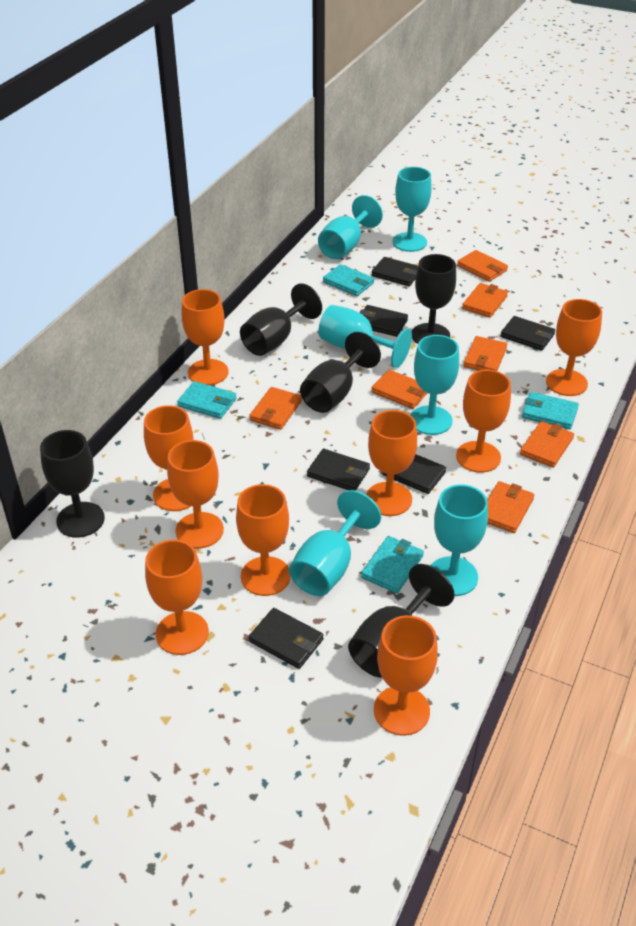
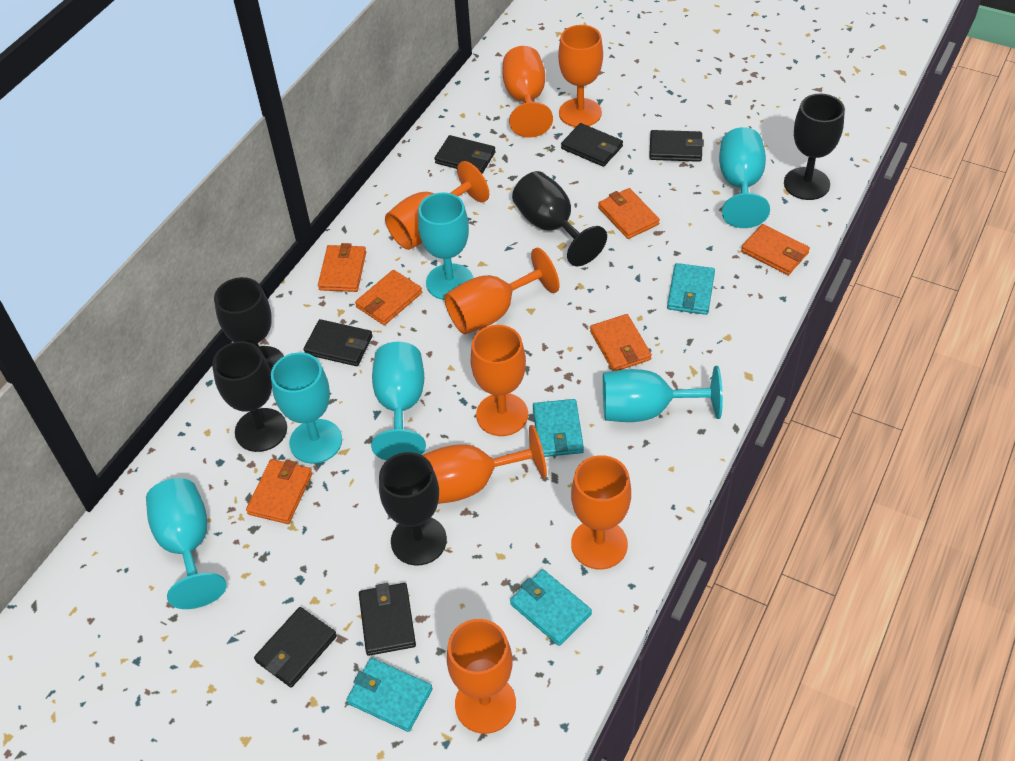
orange goblet: 9 -> 8
orange wallet: 7 -> 6

